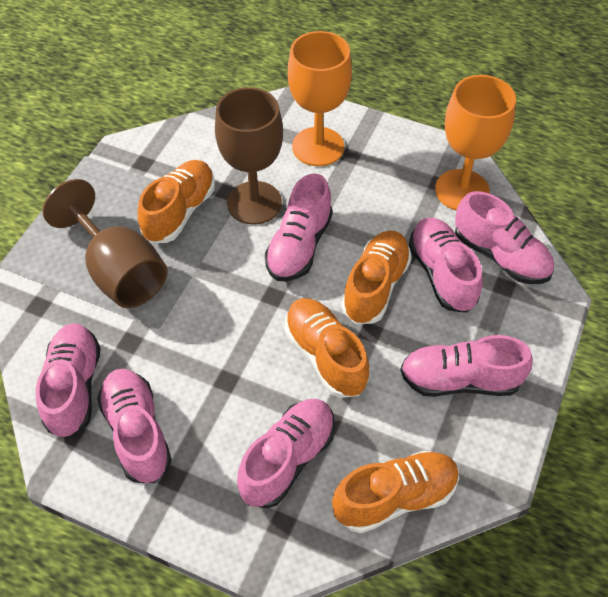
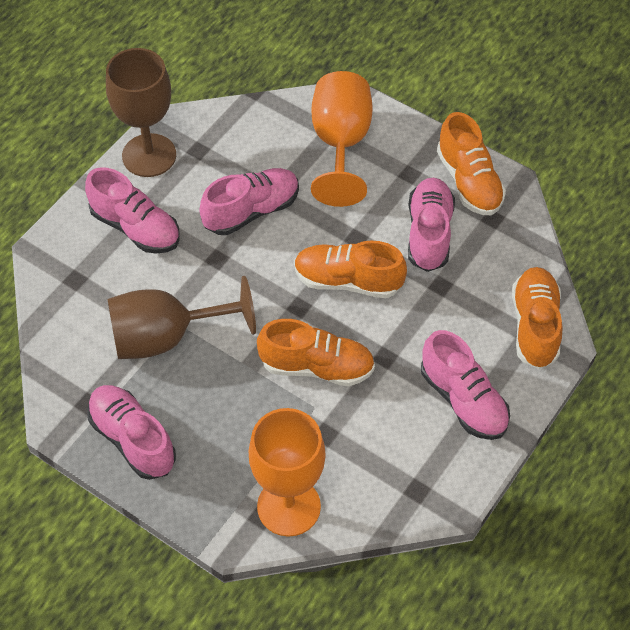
pink shoe: 7 -> 5

